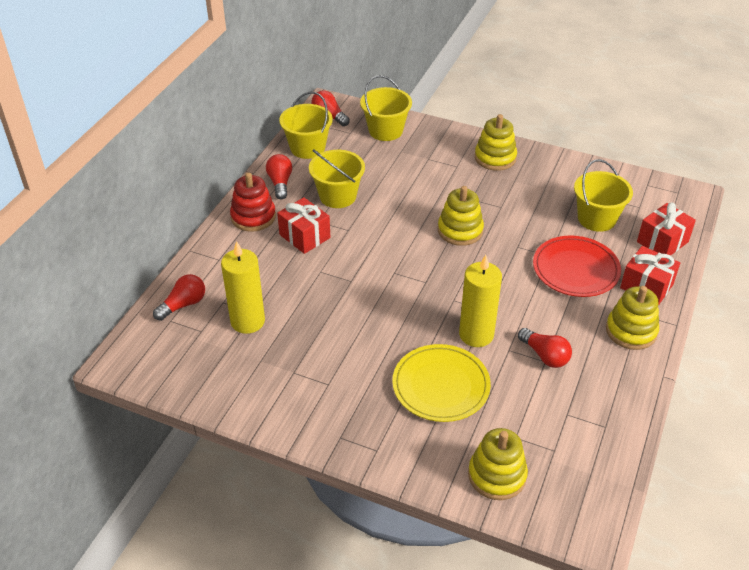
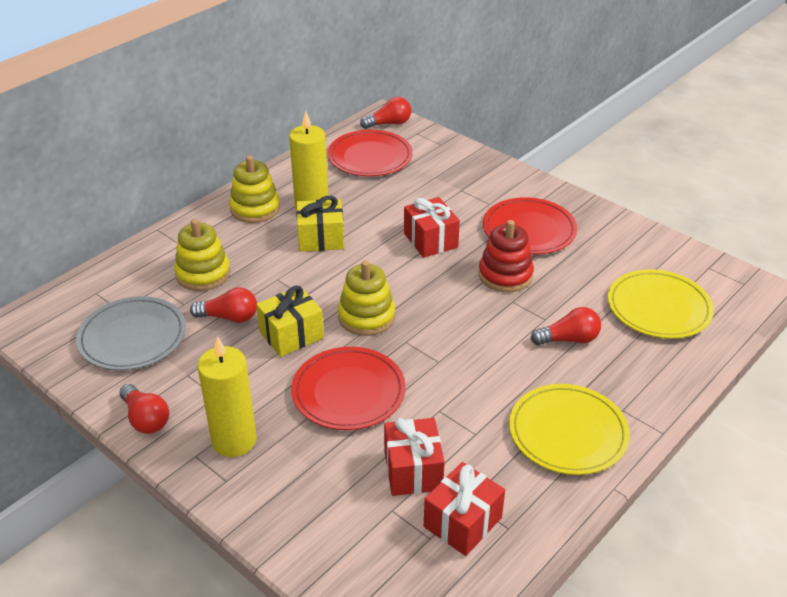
grey plate: 0 -> 1
red plate: 1 -> 3
yellow bucket: 4 -> 0
yellow gift: 0 -> 2
yellow plate: 1 -> 2
yellow stacking toy: 4 -> 3

